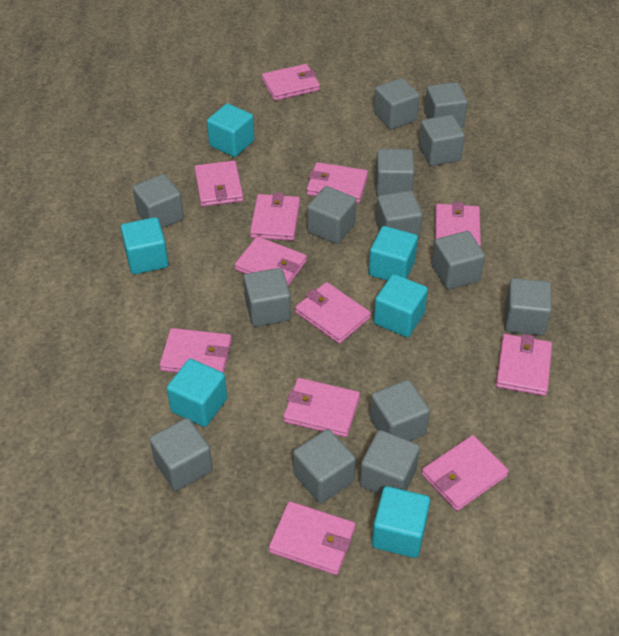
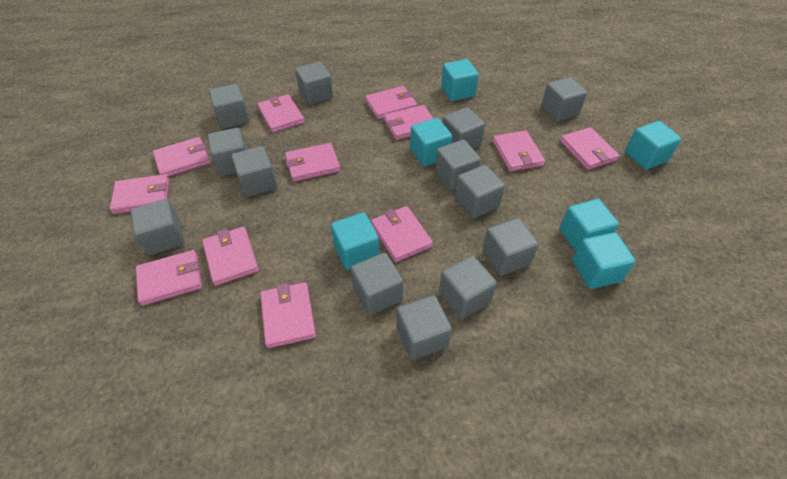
grey cube: 14 -> 13

